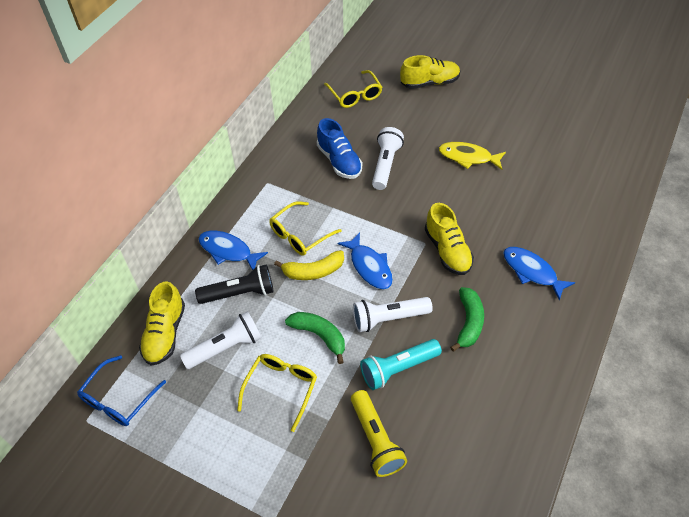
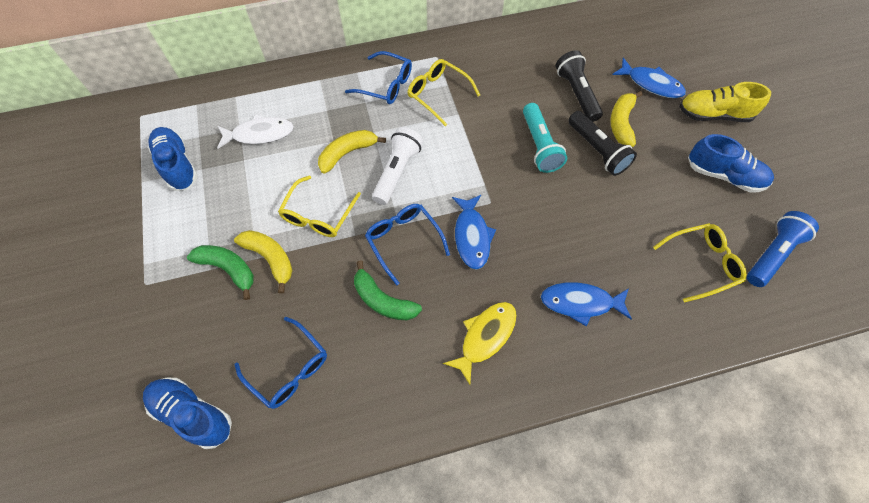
black flashlight: 1 -> 2
blue flashlight: 0 -> 1
blue glasses: 1 -> 3
blue shoe: 1 -> 3
white fish: 0 -> 1
white flashlight: 3 -> 1
yellow banana: 1 -> 3
yellow flashlight: 1 -> 0
yellow shoe: 3 -> 1

